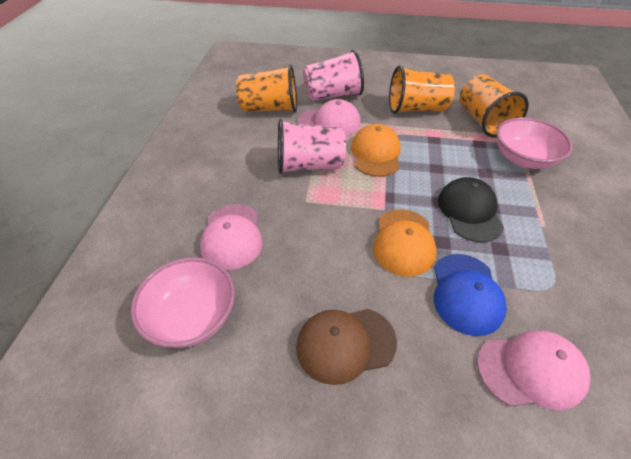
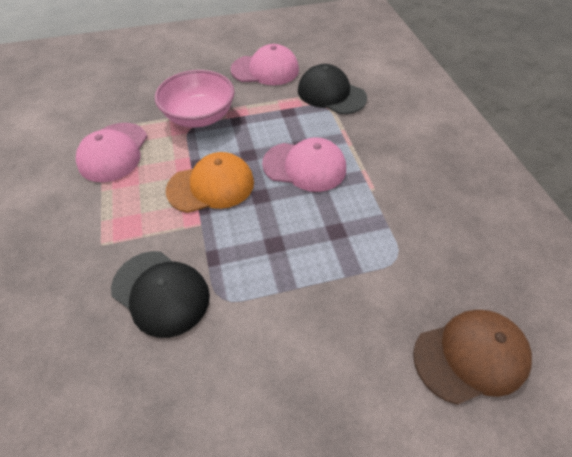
black cap: 1 -> 2
blue cap: 1 -> 0
orange cap: 2 -> 1
orange cup: 3 -> 0
pink bowl: 2 -> 1
pink cup: 2 -> 0

